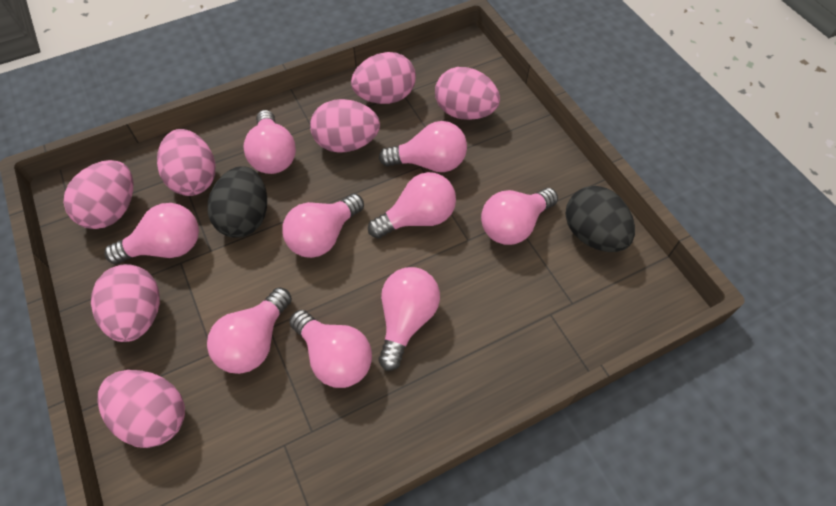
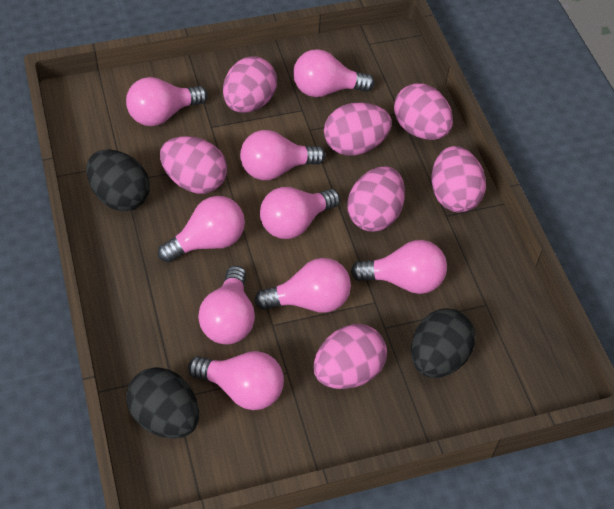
black egg: 2 -> 3

